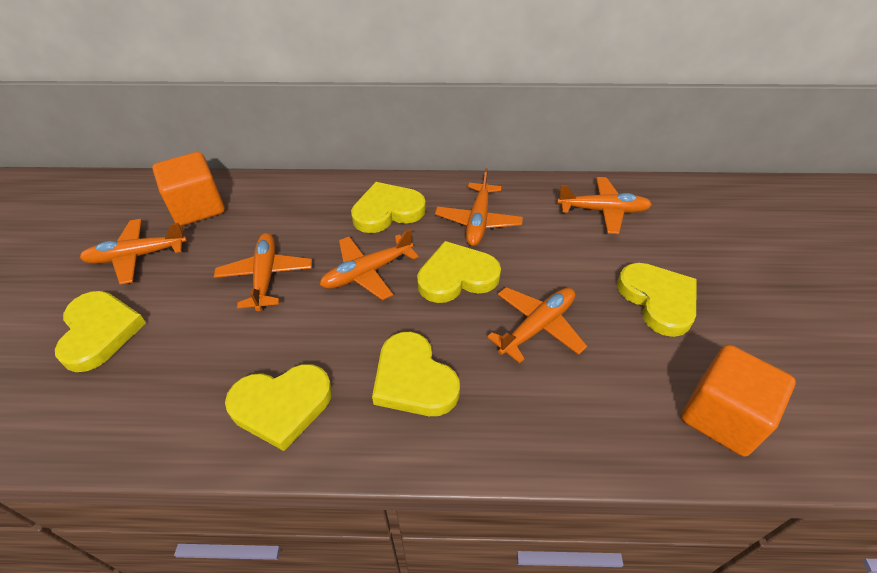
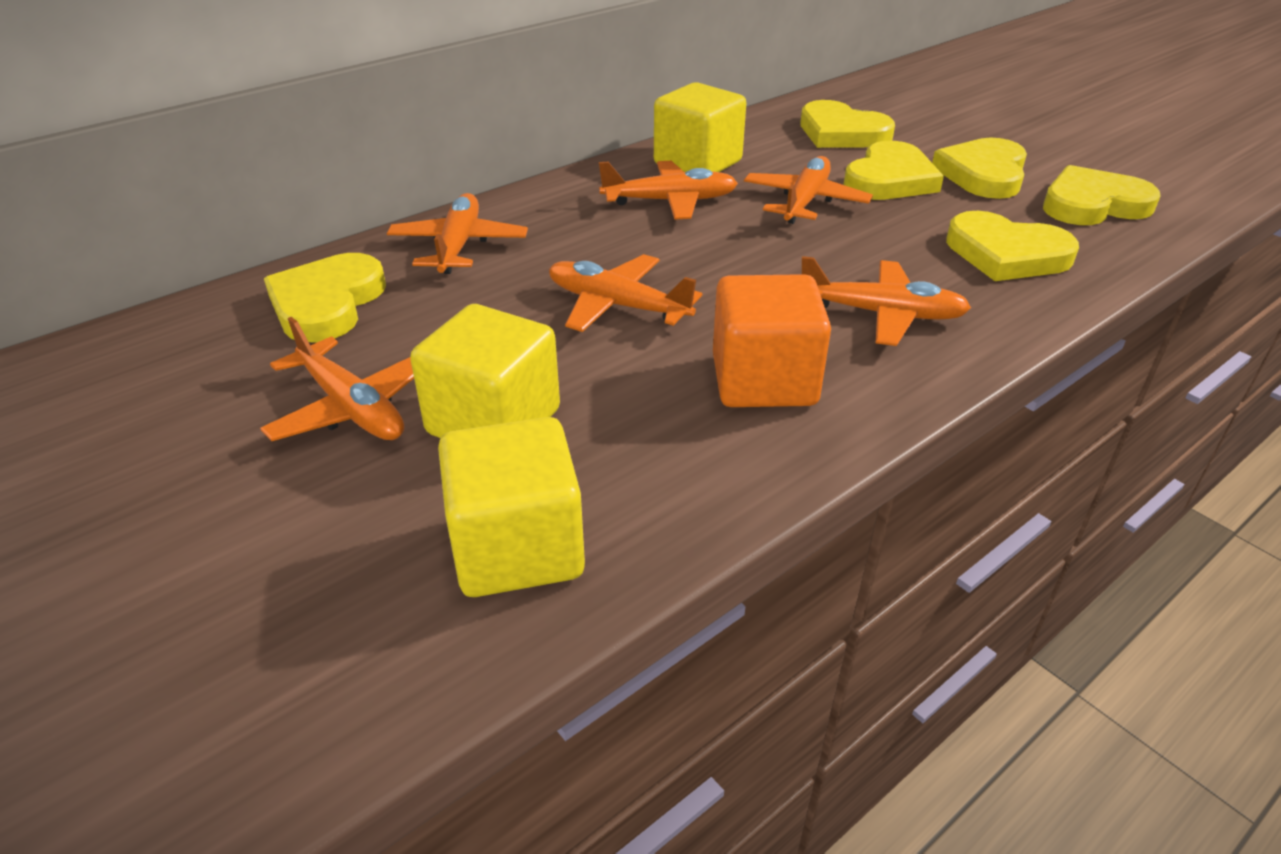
orange cube: 2 -> 1
yellow cube: 0 -> 3

